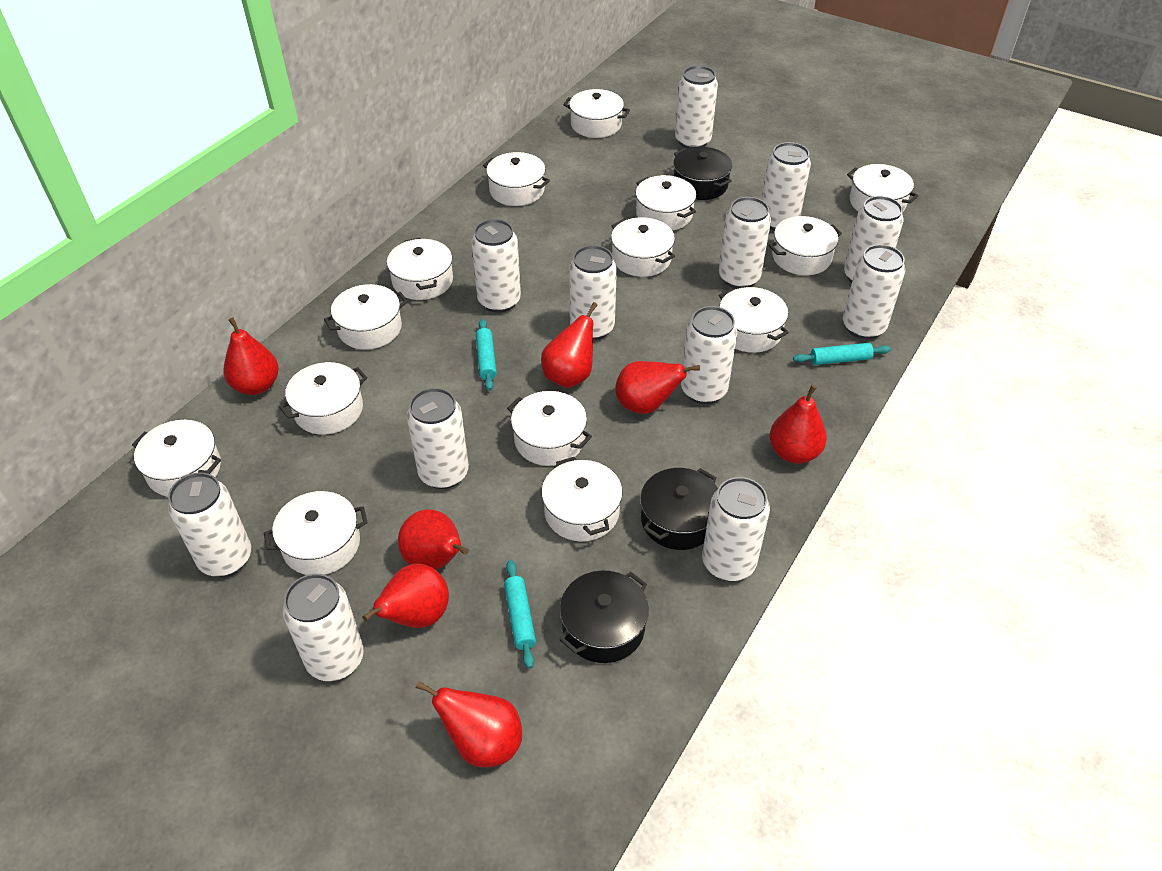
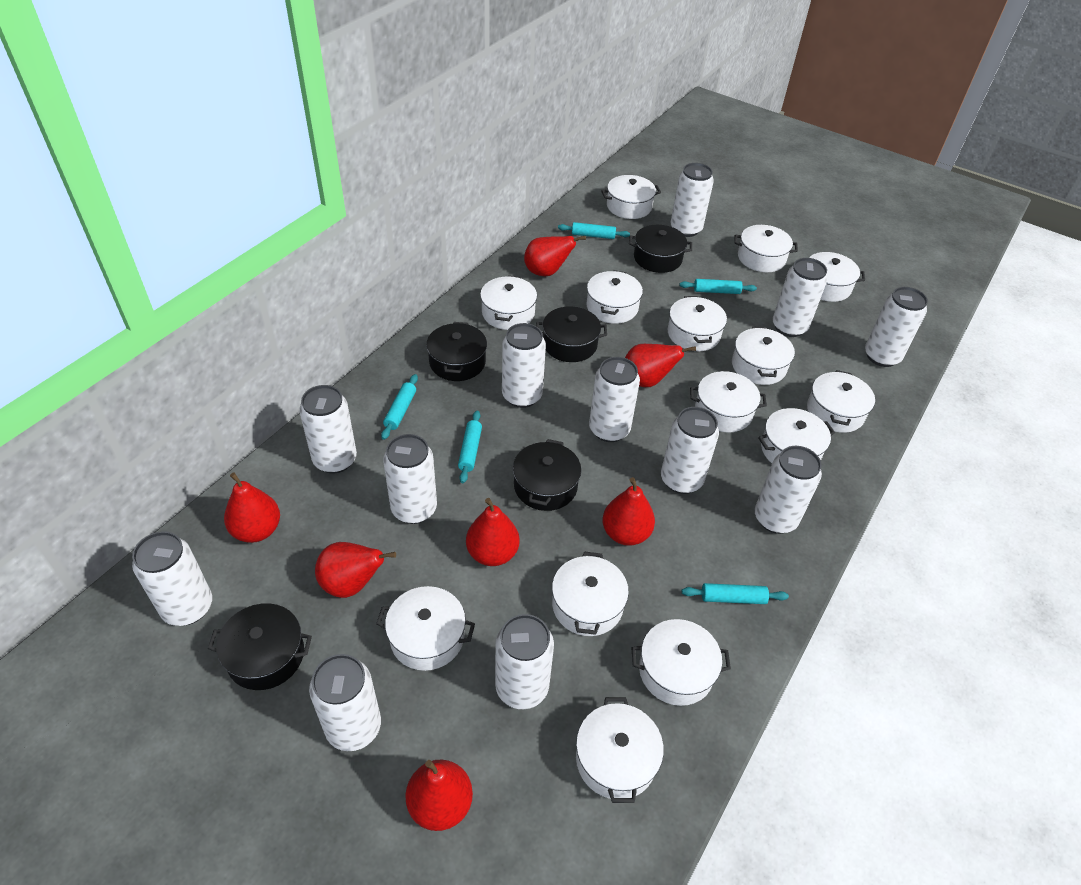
black pot: 3 -> 5
turquoise rolling pin: 3 -> 5

